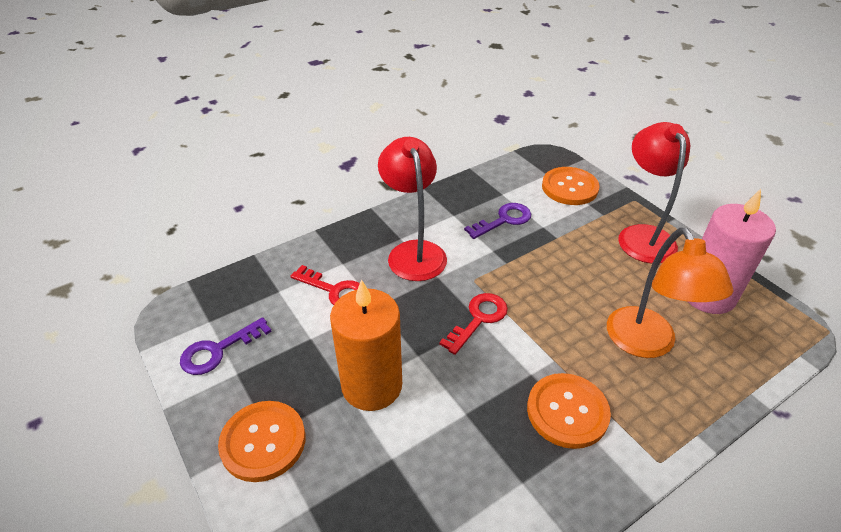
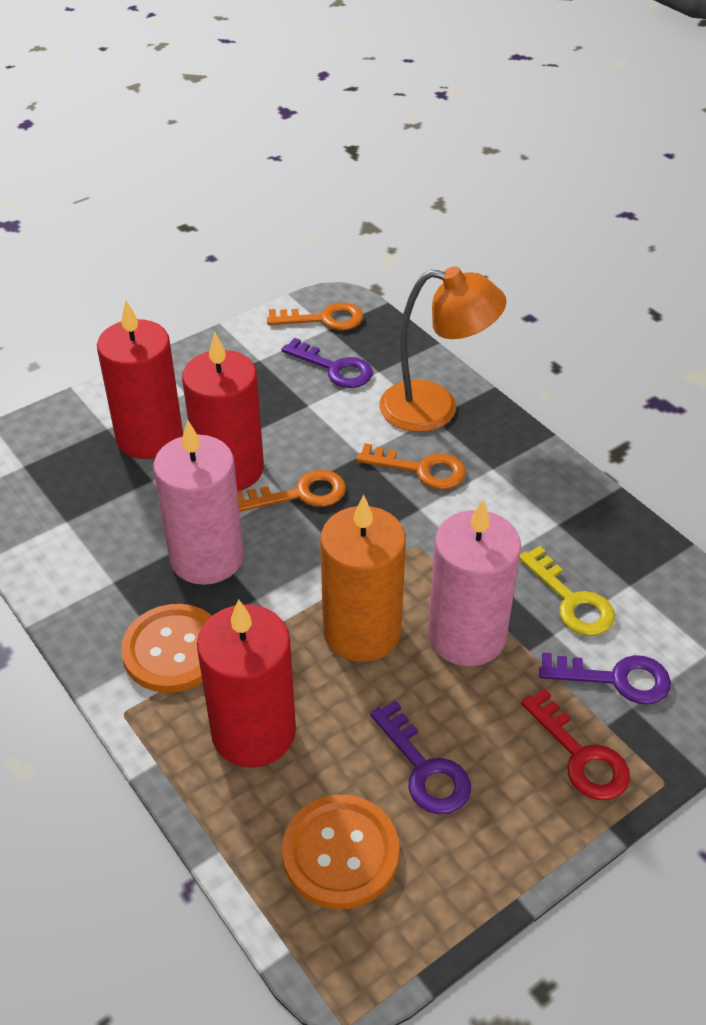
orange button: 3 -> 2
orange key: 0 -> 3
pink candle: 1 -> 2
purple key: 2 -> 3
red candle: 0 -> 3
red key: 2 -> 1
red lamp: 2 -> 0
yellow key: 0 -> 1

